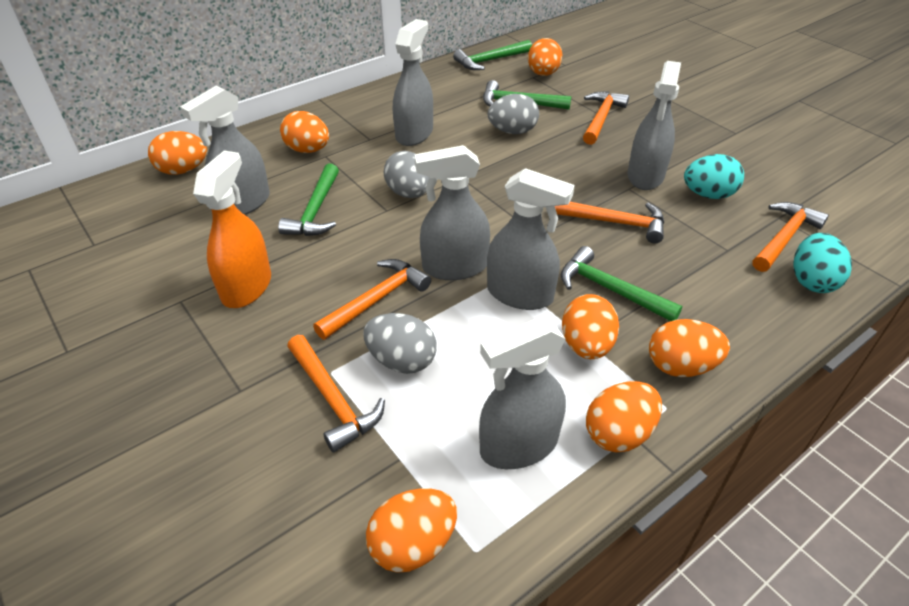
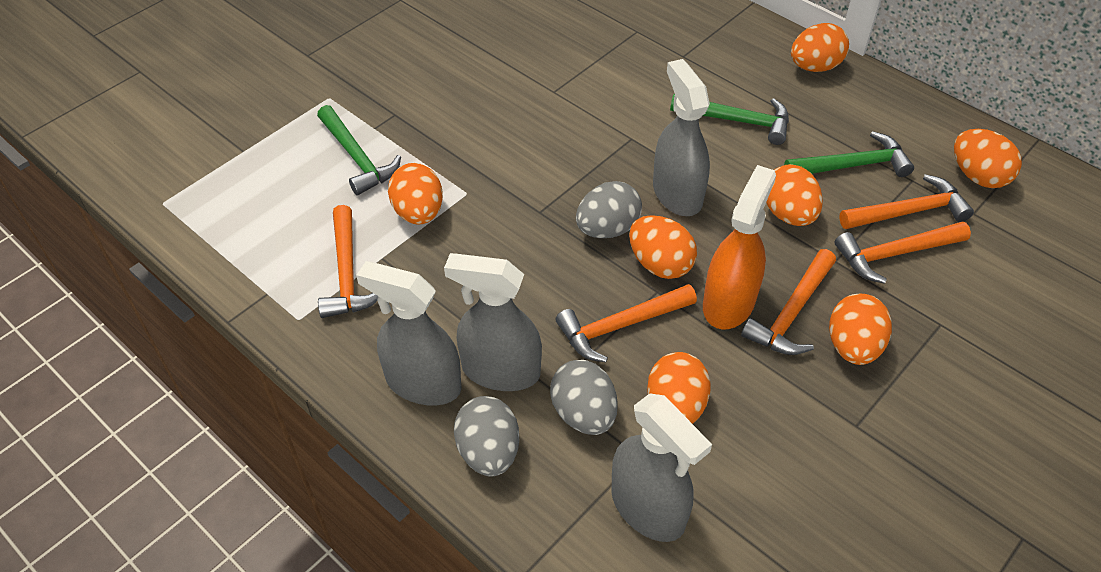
green hammer: 4 -> 3
grey spray bottle: 6 -> 4
turquoise egg: 2 -> 0

